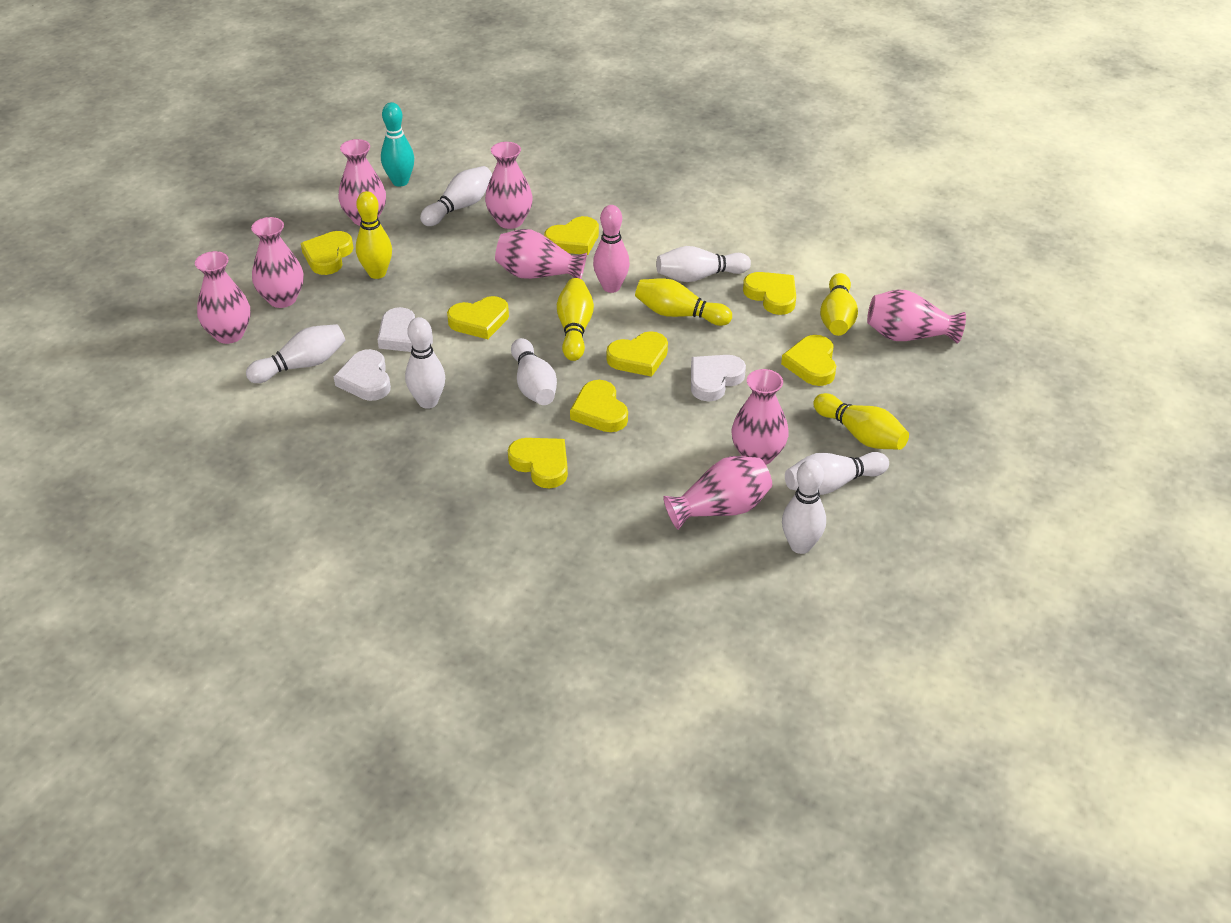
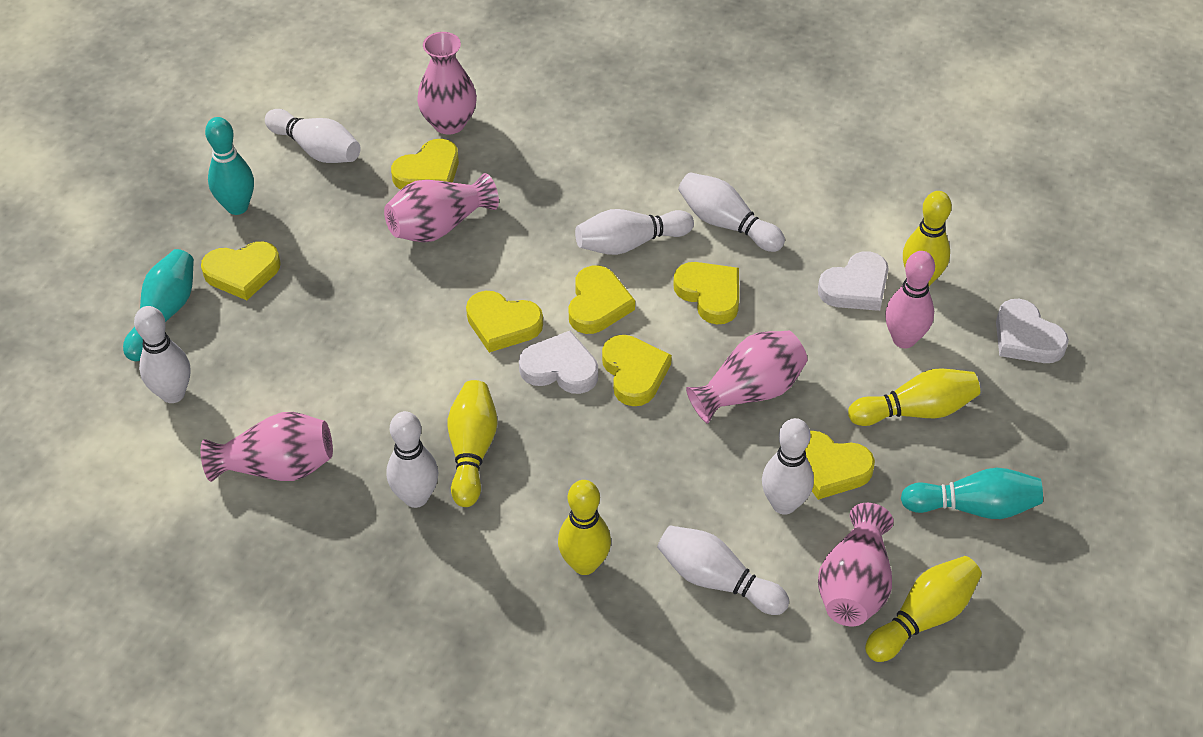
pink vase: 8 -> 5
turquoise bowling pin: 1 -> 3
yellow heart: 8 -> 7

